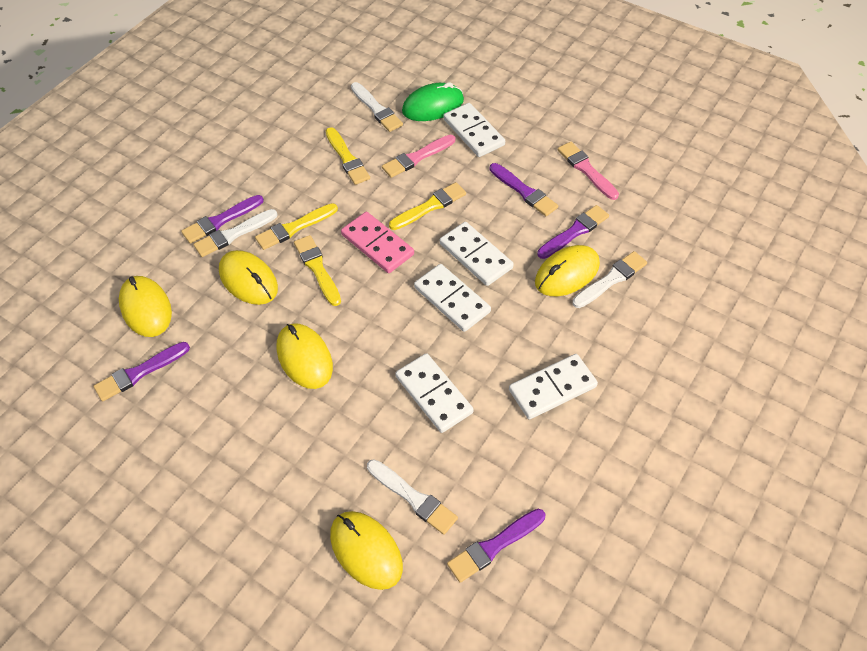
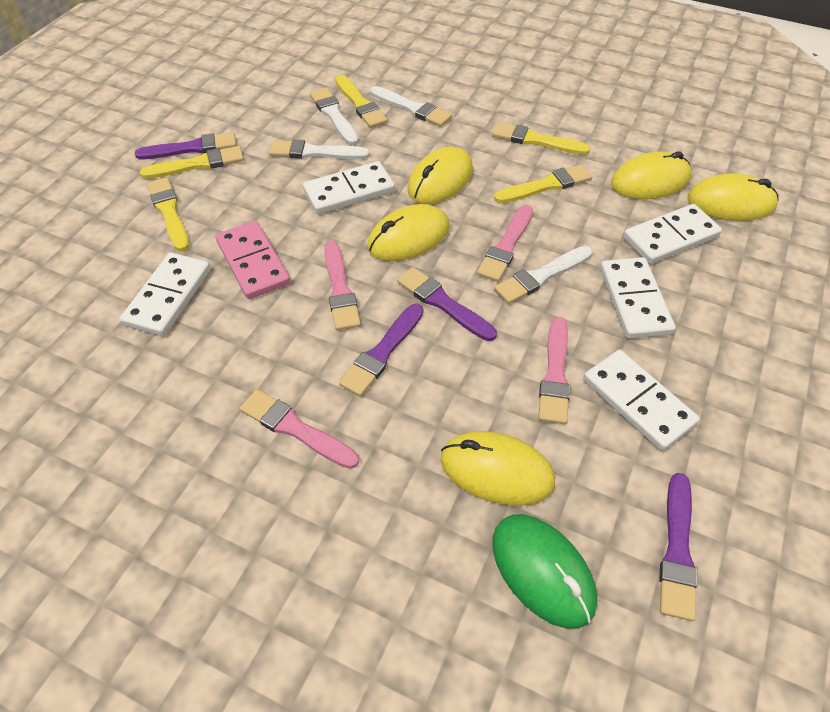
pink brush: 2 -> 4
purple brush: 5 -> 4
yellow brush: 4 -> 5

